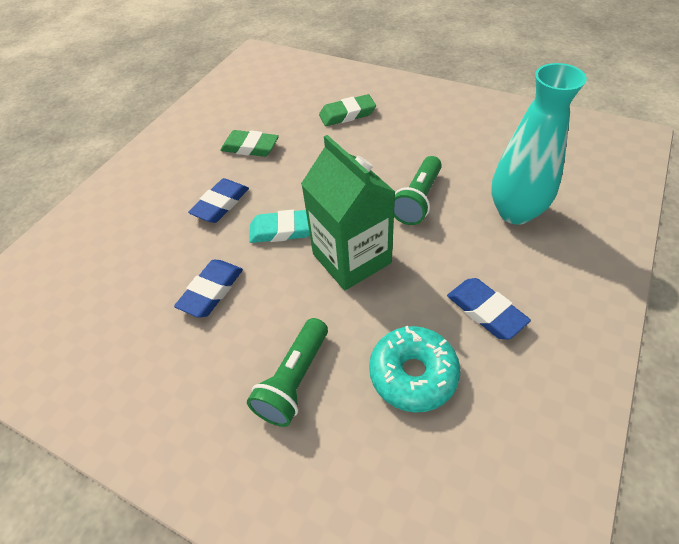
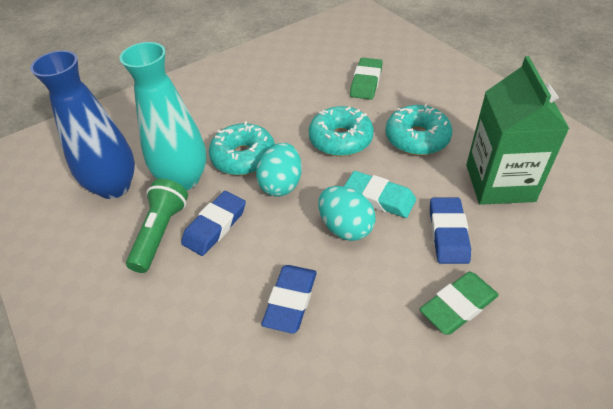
blue vase: 0 -> 1
green flashlight: 2 -> 1
turquoise donut: 1 -> 3
turquoise egg: 0 -> 2

